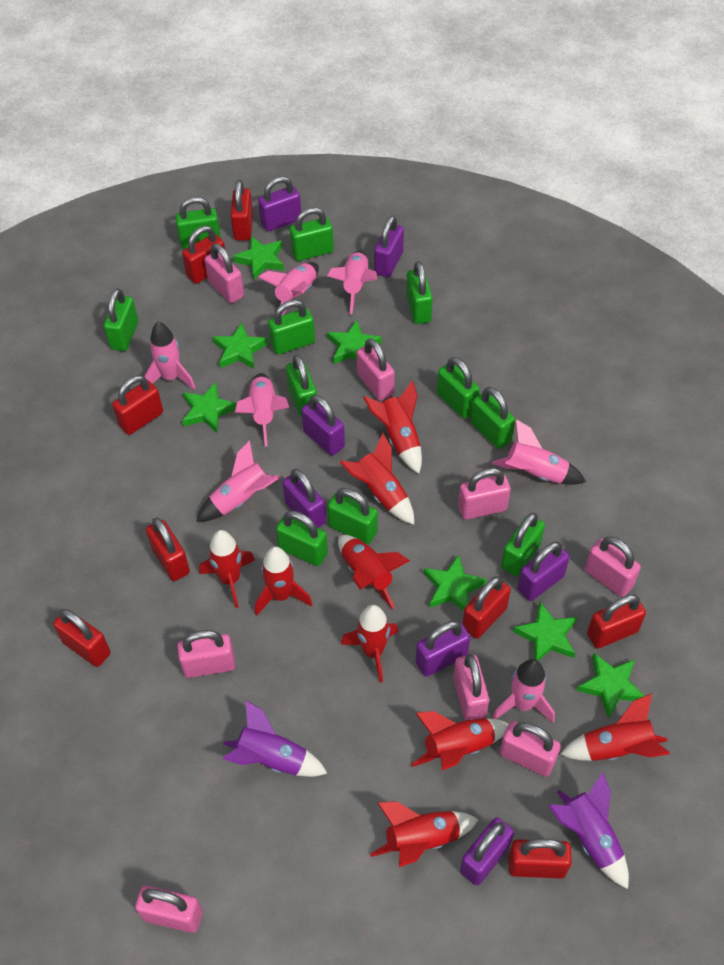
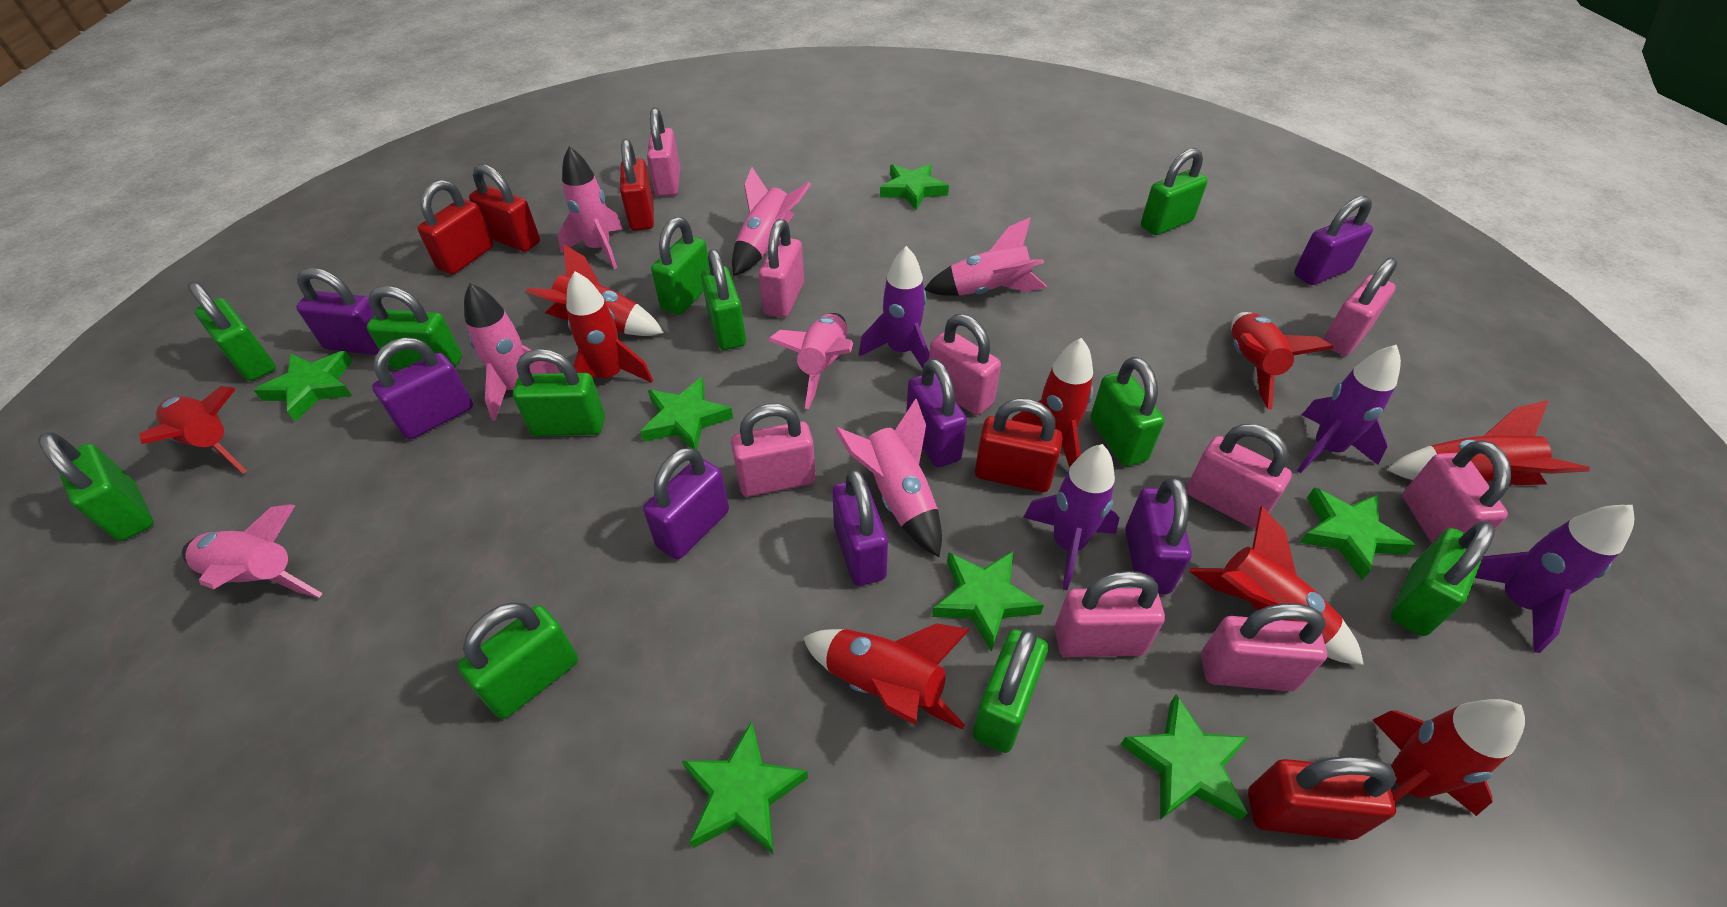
pink padlock: 8 -> 9
purple rocket: 2 -> 4
red padlock: 8 -> 5

